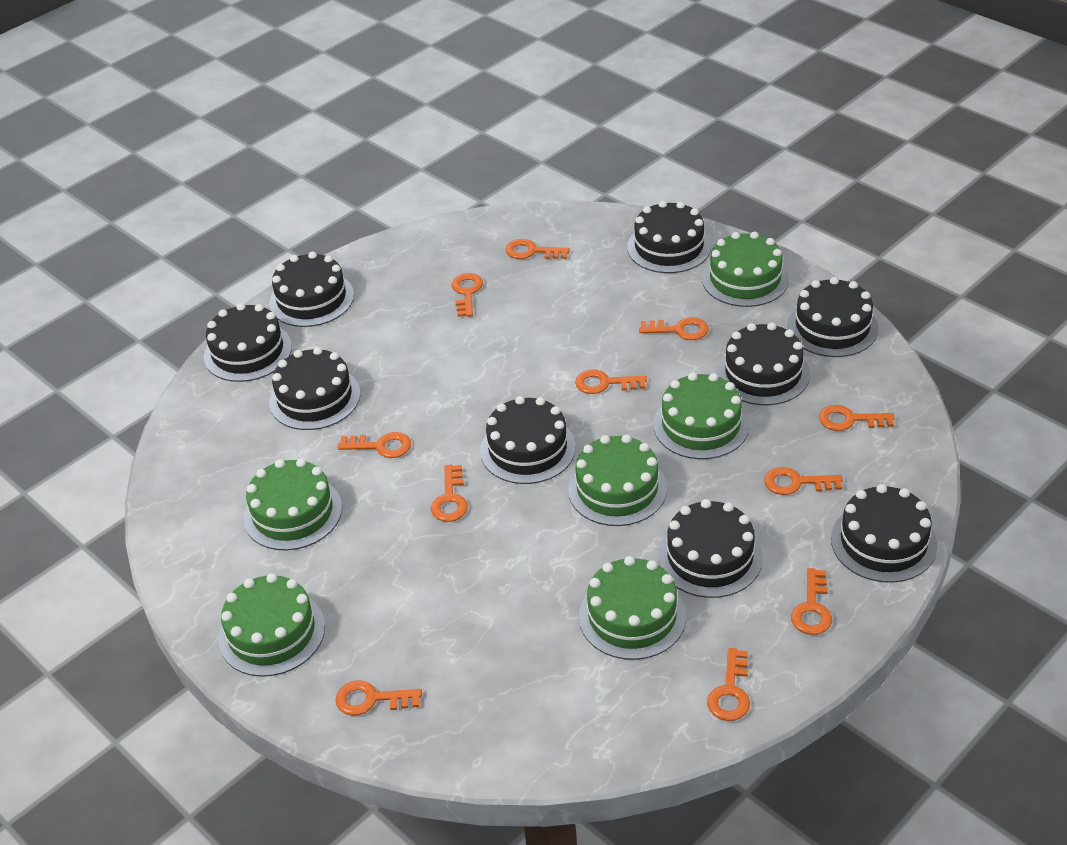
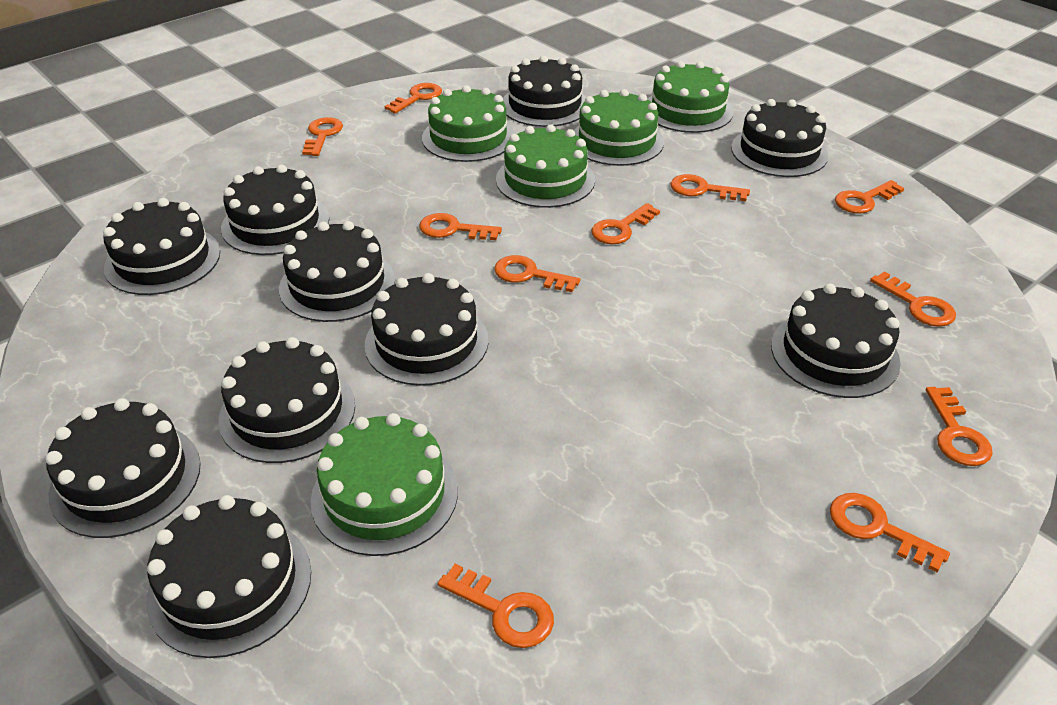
black cake: 9 -> 10
green cake: 6 -> 5

